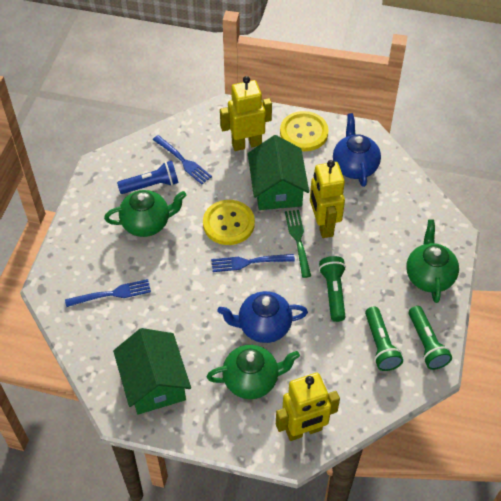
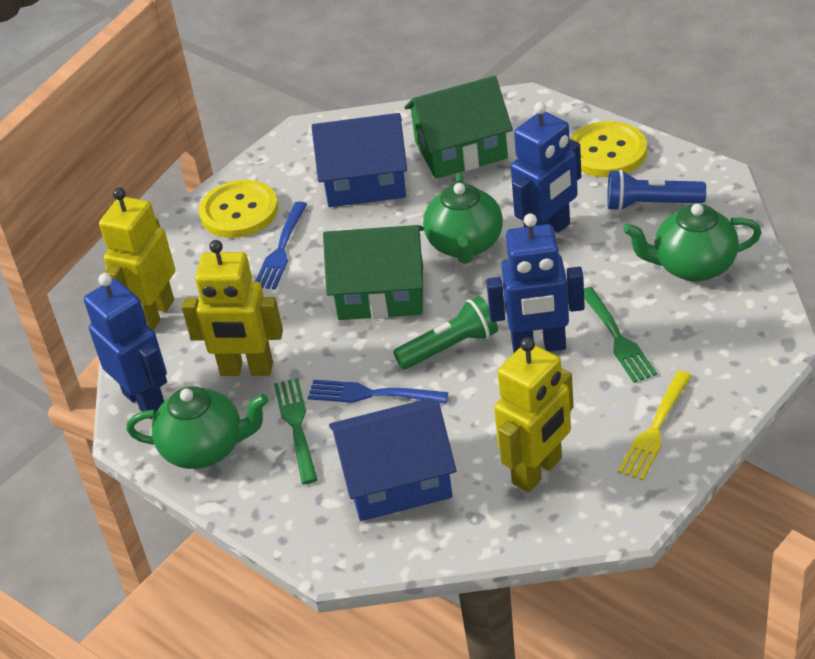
blue fork: 3 -> 2
blue house: 0 -> 2
blue robot: 0 -> 3
blue teapot: 2 -> 0
green flashlight: 3 -> 1
green fork: 1 -> 2
yellow fork: 0 -> 1

